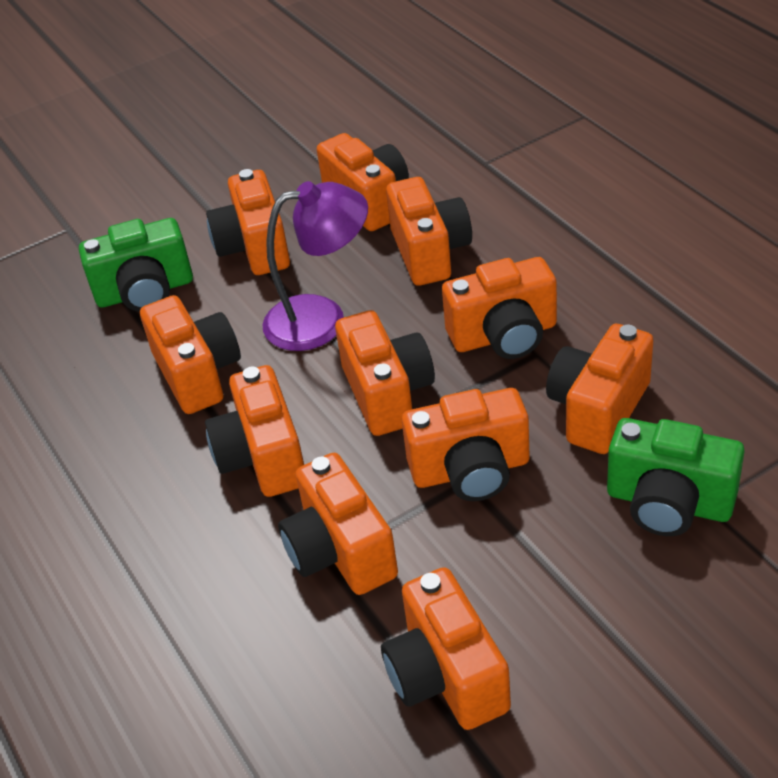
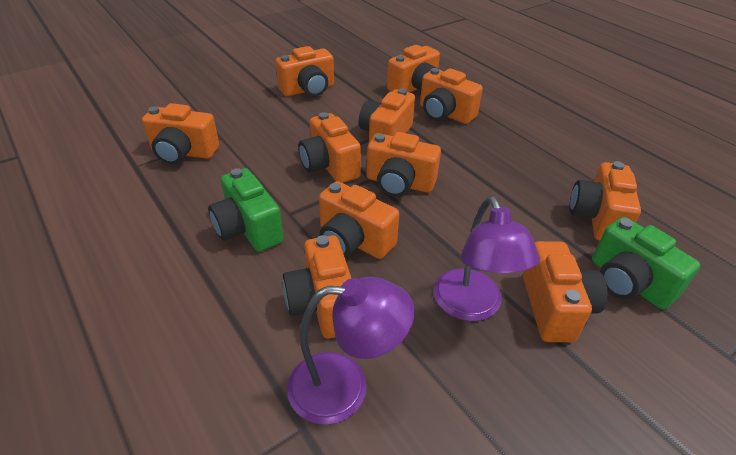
purple lamp: 1 -> 2

